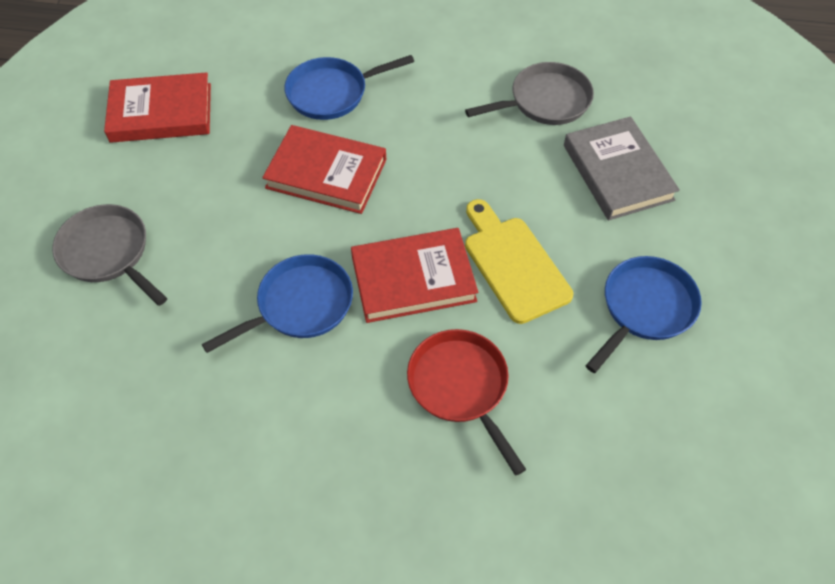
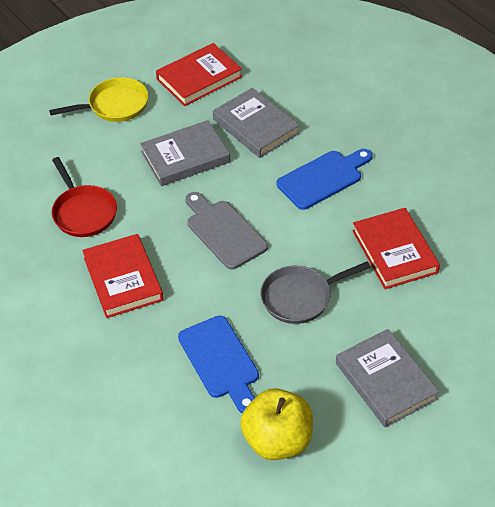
blue cutting board: 0 -> 2
blue pan: 3 -> 0
grey book: 1 -> 3
grey cutting board: 0 -> 1
grey pan: 2 -> 1
yellow apple: 0 -> 1
yellow cutting board: 1 -> 0
yellow pan: 0 -> 1

